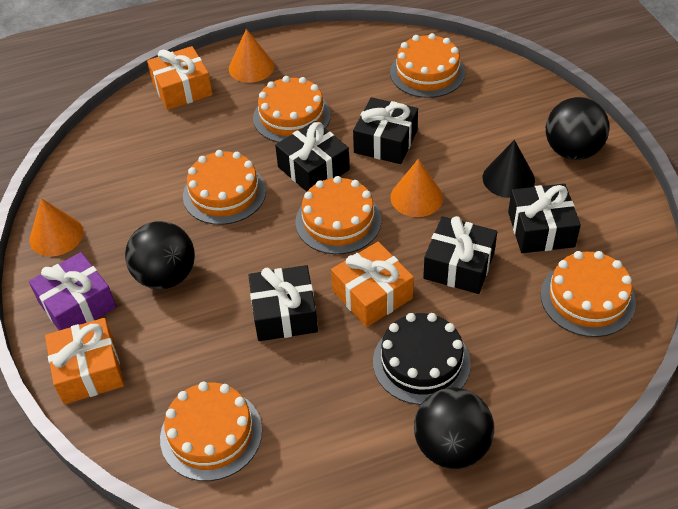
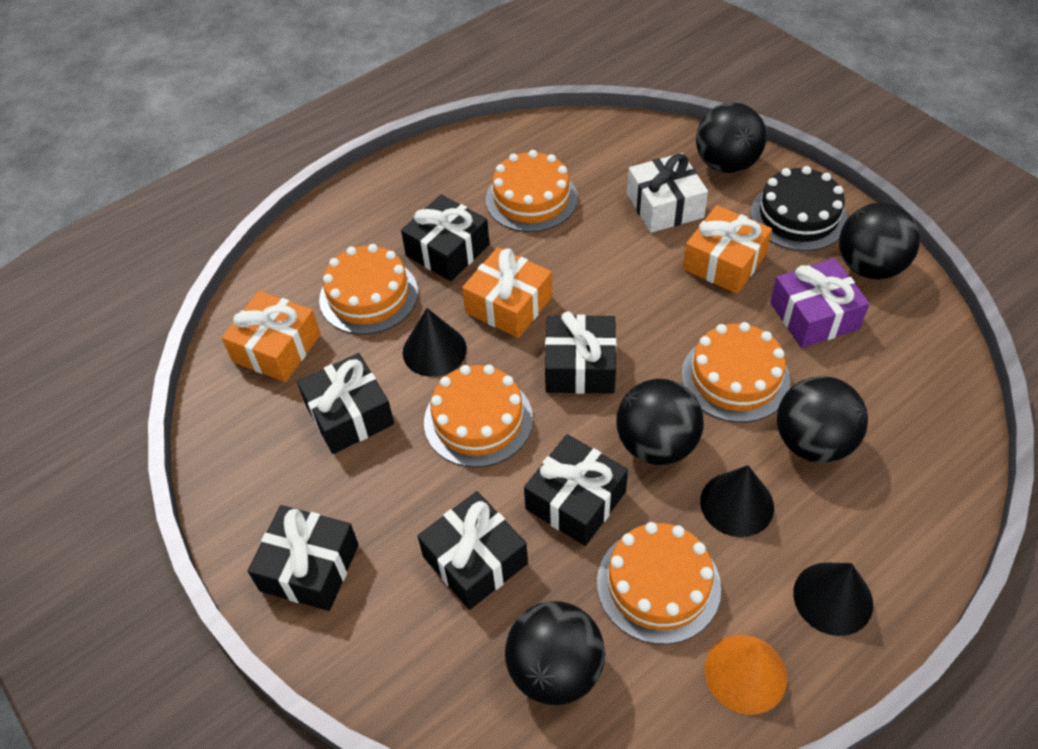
black ball: 3 -> 5
black cone: 1 -> 3
black gift: 5 -> 6
orange cake: 6 -> 5
orange cone: 3 -> 1
white gift: 0 -> 1

